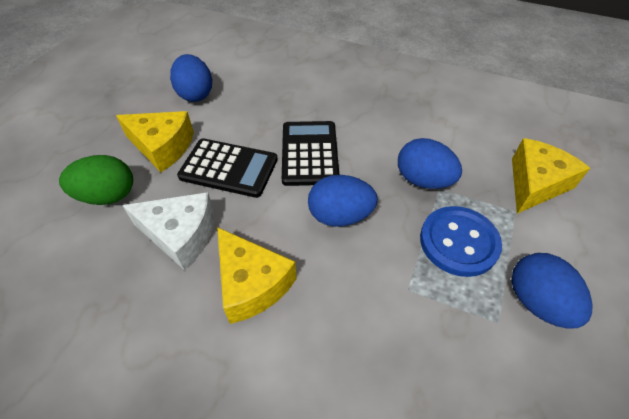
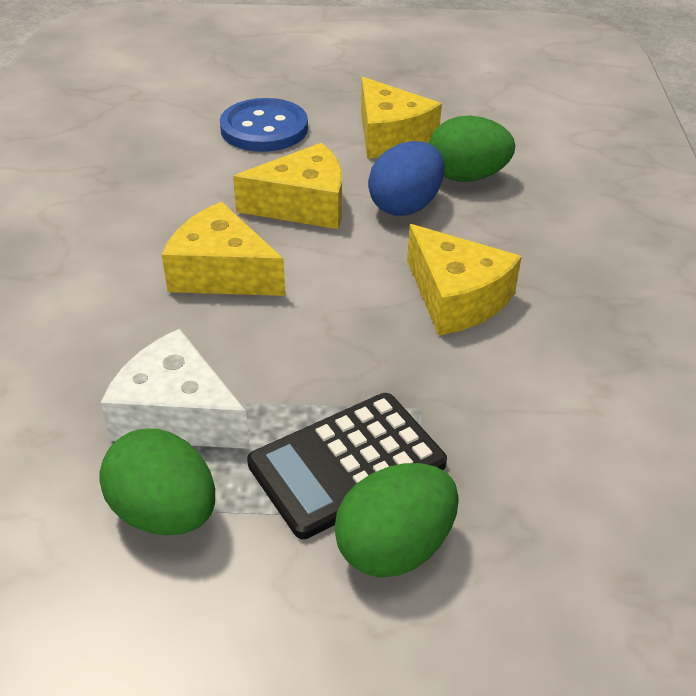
black calculator: 2 -> 1
blue egg: 4 -> 1
green egg: 1 -> 3
yellow cheese: 3 -> 4

